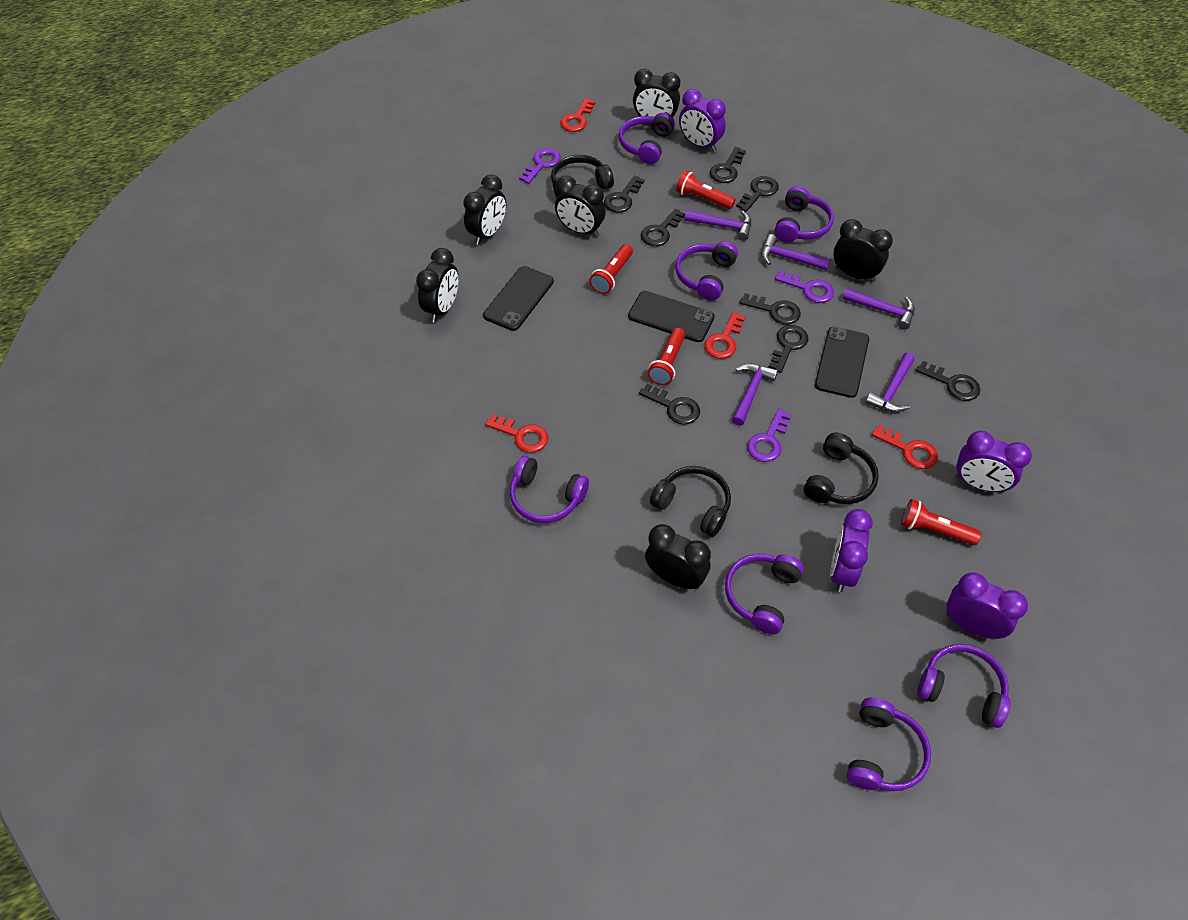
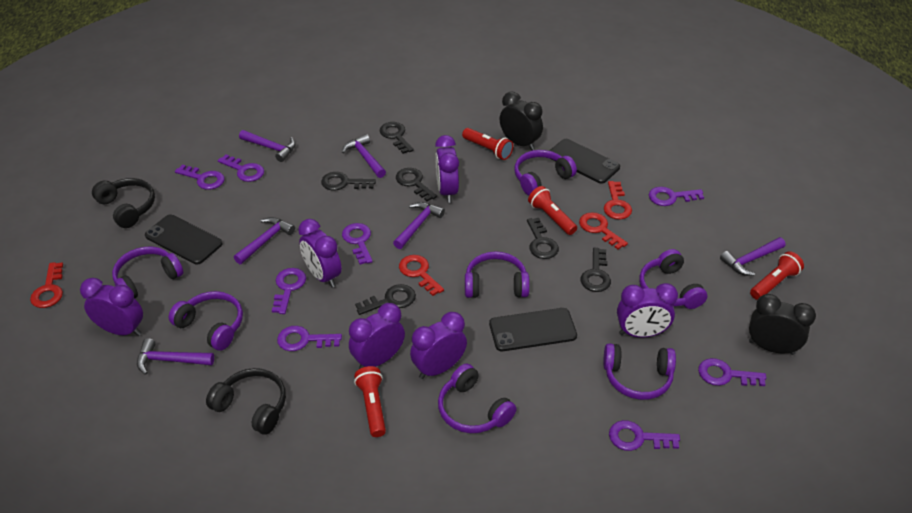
black clock: 6 -> 2
black headphones: 3 -> 2
black key: 8 -> 6
purple clock: 4 -> 6
purple hammer: 5 -> 6
purple key: 3 -> 8

